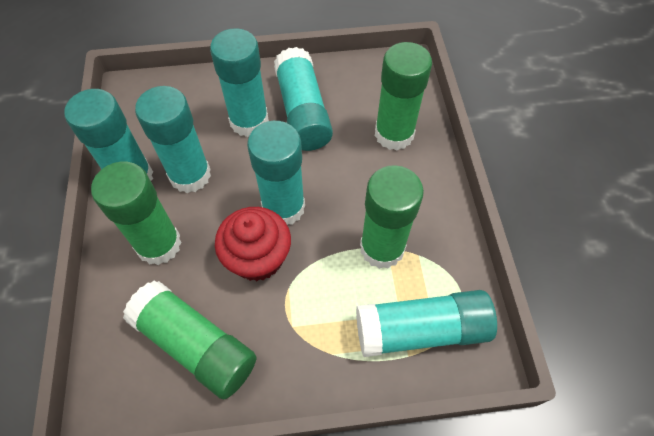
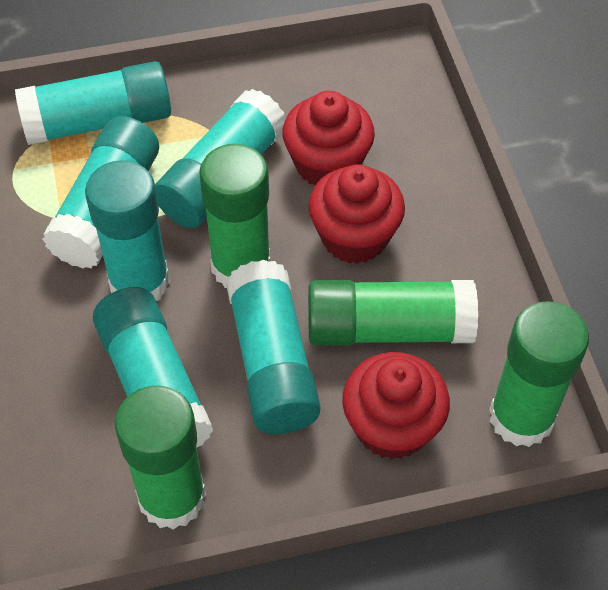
red cupcake: 1 -> 3

